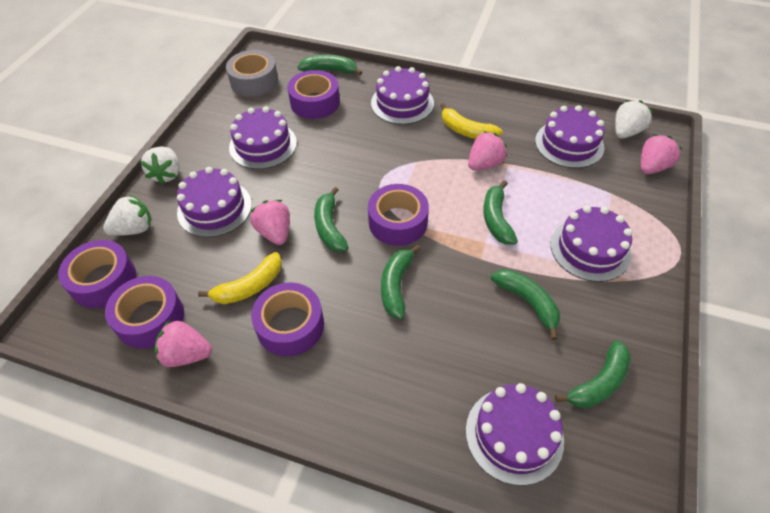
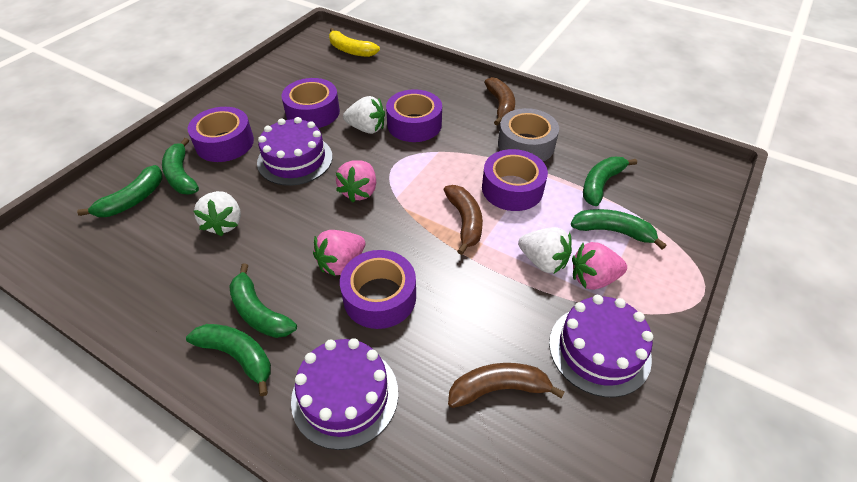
brown banana: 0 -> 3
pink strawberry: 4 -> 3
purple cake: 6 -> 3
yellow banana: 2 -> 1

